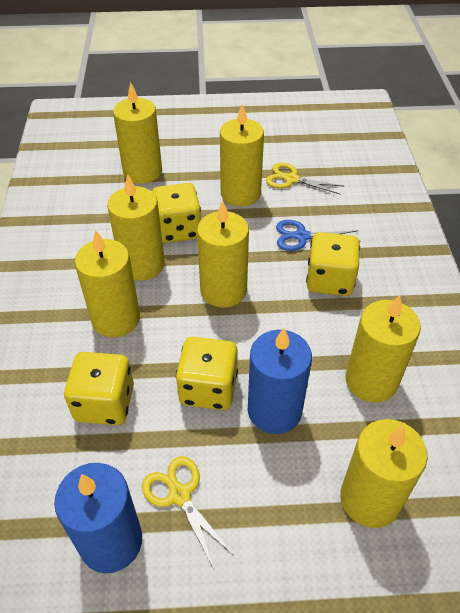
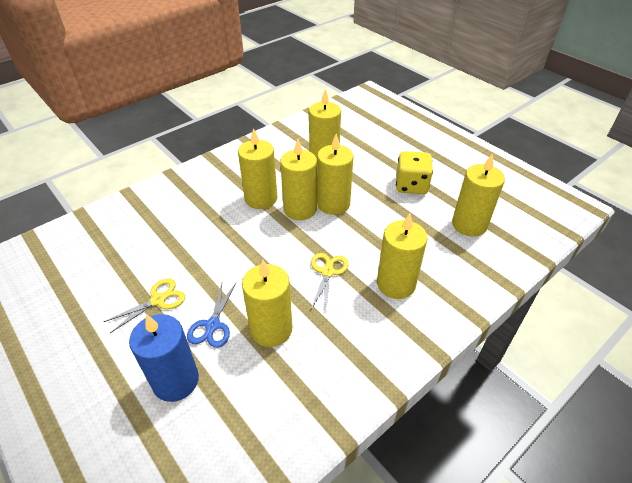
blue candle: 2 -> 1
yellow dice: 4 -> 1

